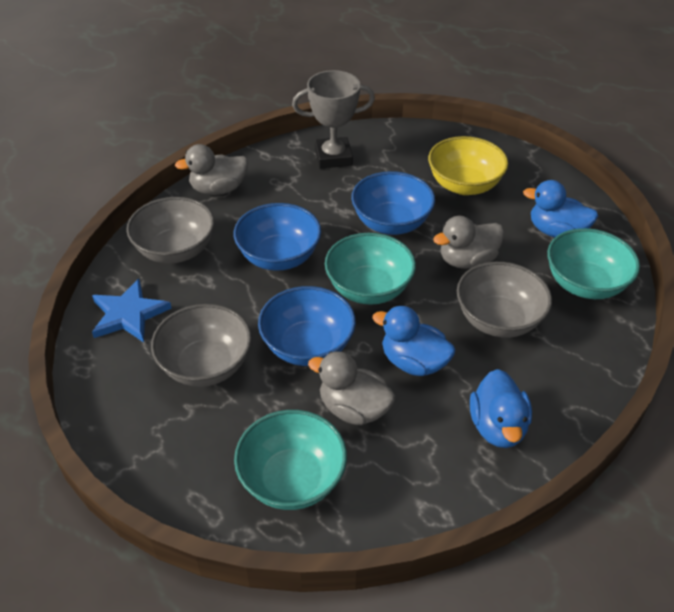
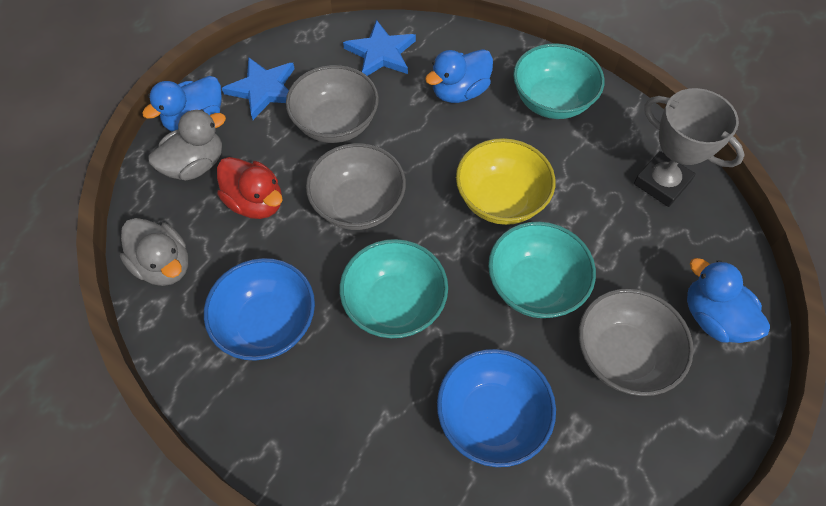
blue bowl: 3 -> 2
blue star: 1 -> 2
grey duck: 3 -> 2
red duck: 0 -> 1

